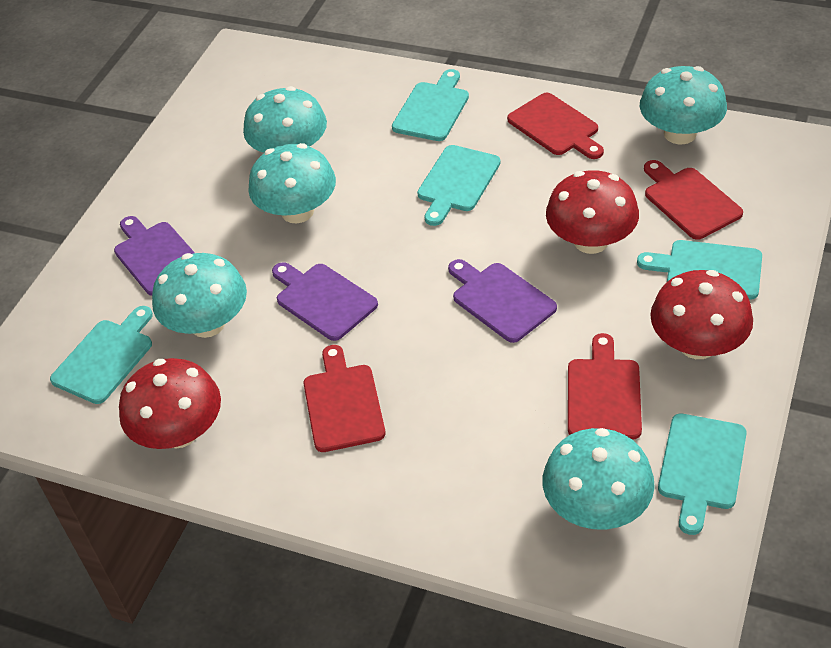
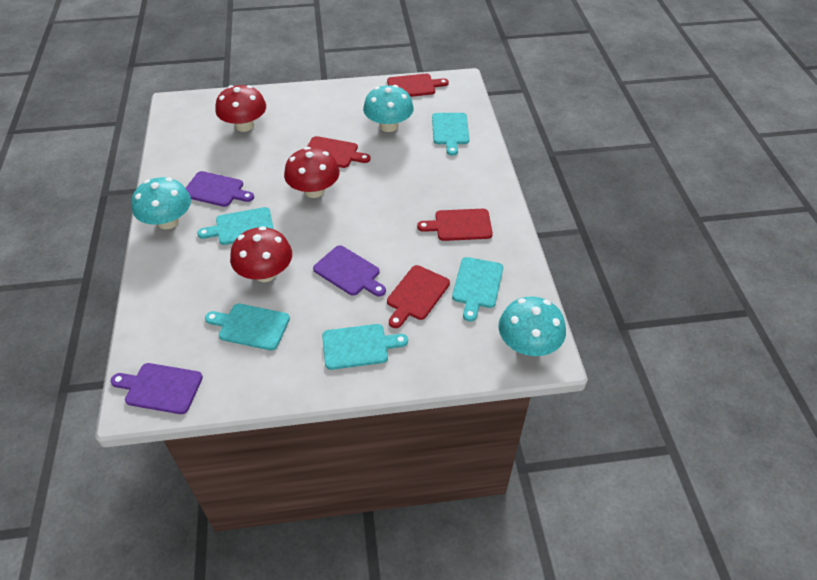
turquoise mushroom: 5 -> 3

